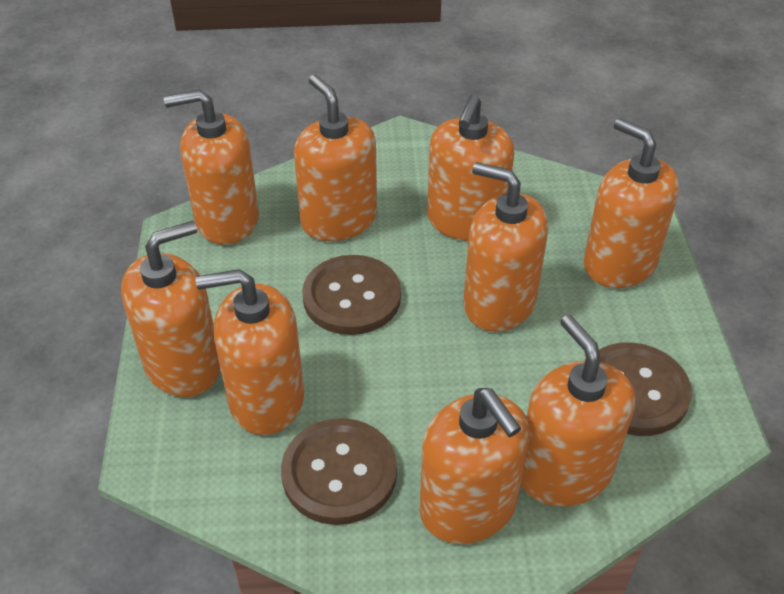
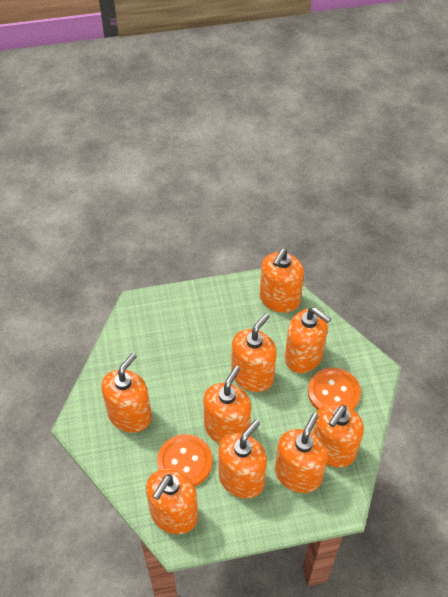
brown button: 3 -> 0
orange button: 0 -> 2

